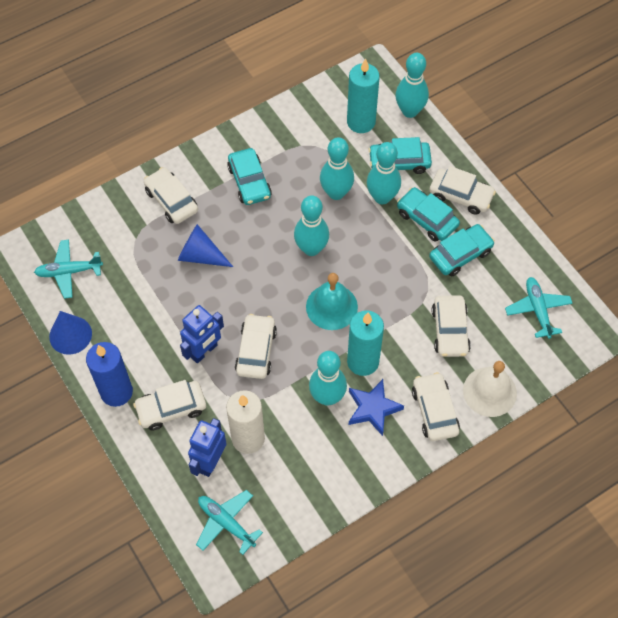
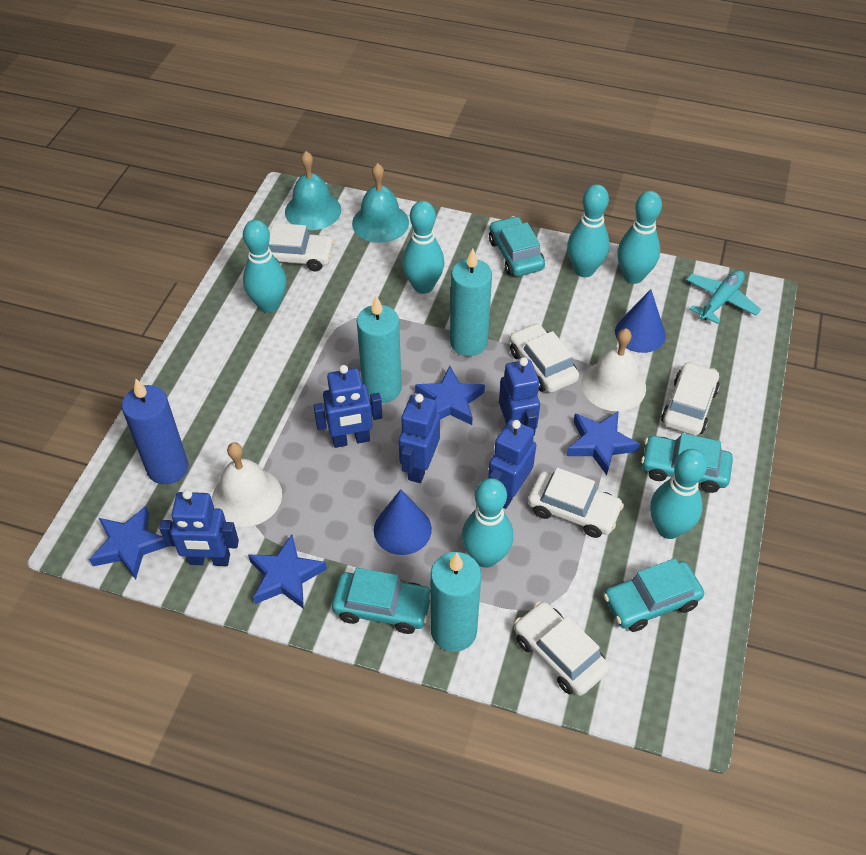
blue robot: 2 -> 5
blue star: 1 -> 4
turquoise bell: 1 -> 2
turquoise bowling pin: 5 -> 6
turquoise candle: 2 -> 3
turquoise plane: 3 -> 1
white bell: 1 -> 2
white candle: 1 -> 0
white car: 6 -> 5

